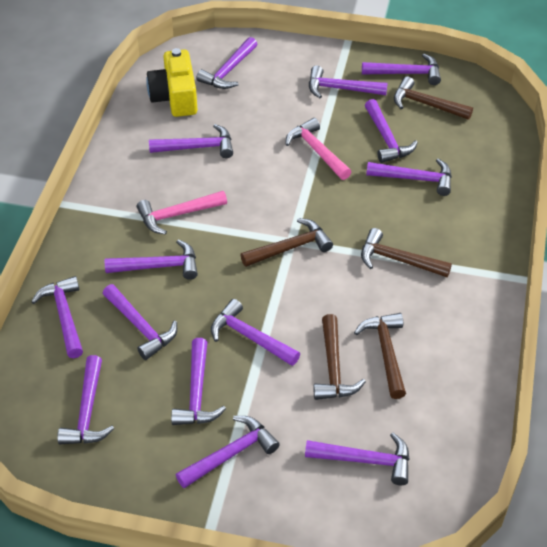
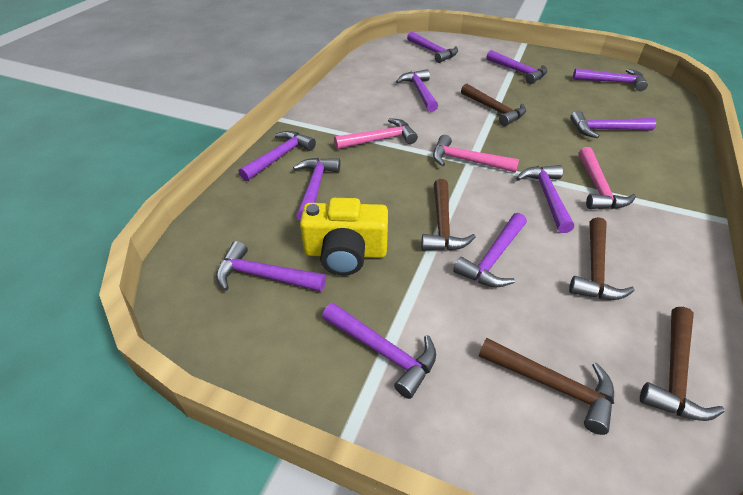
pink hammer: 2 -> 3
purple hammer: 14 -> 11

